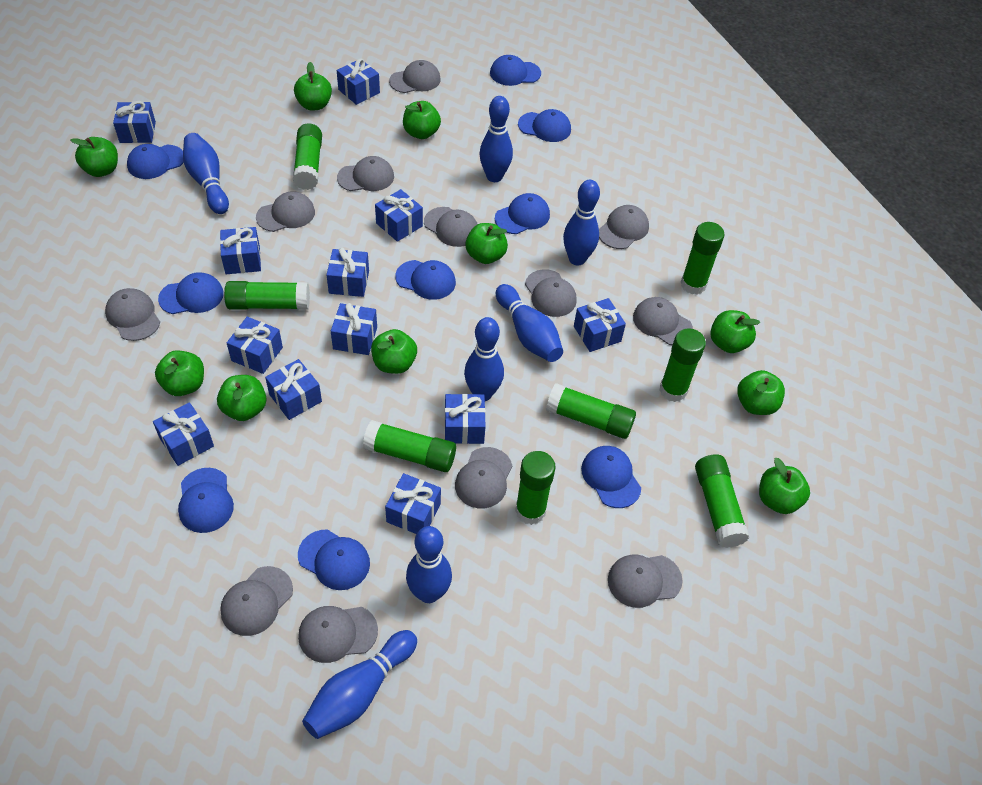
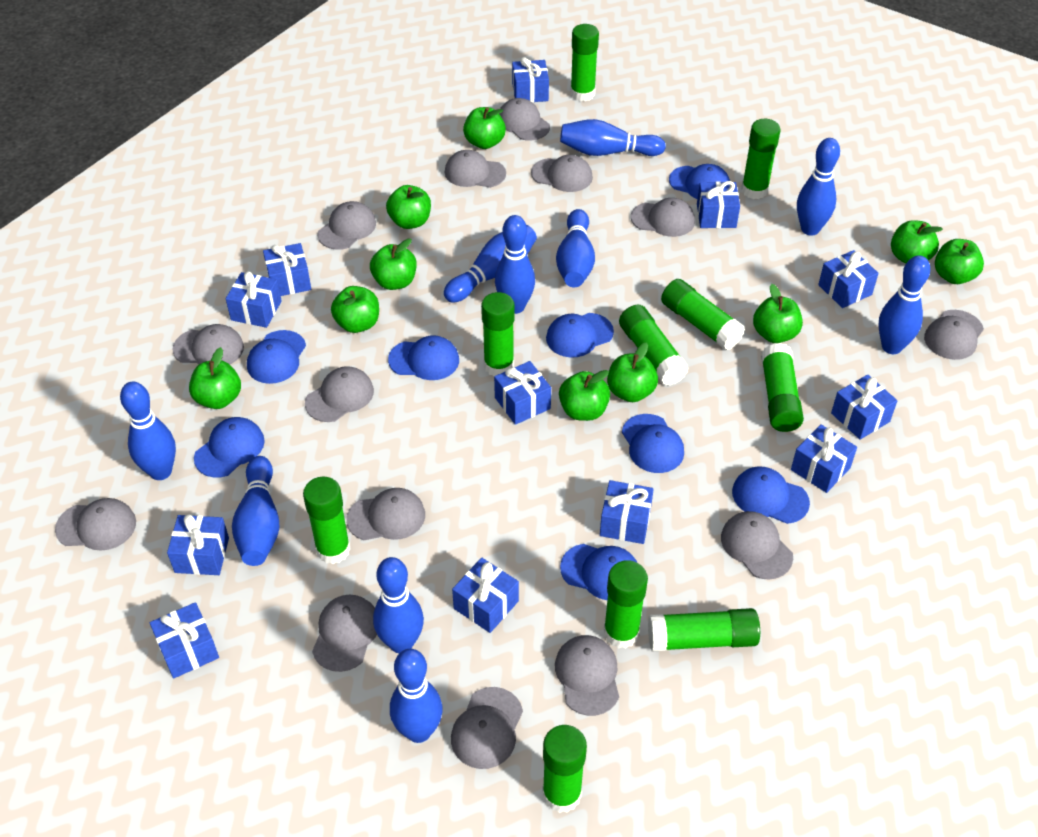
blue bowling pin: 7 -> 10
blue cap: 9 -> 8
green glue stick: 8 -> 10
grey cap: 12 -> 14

